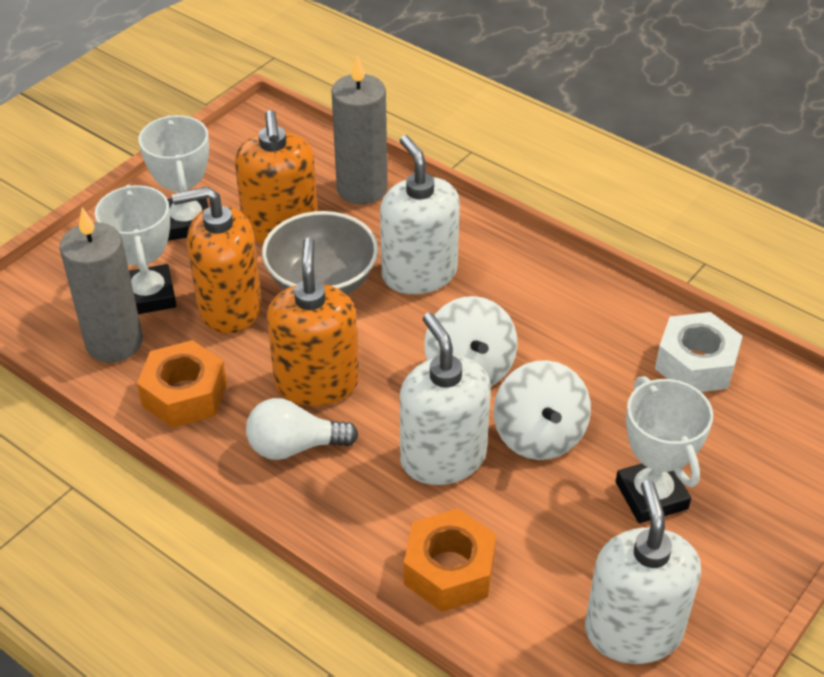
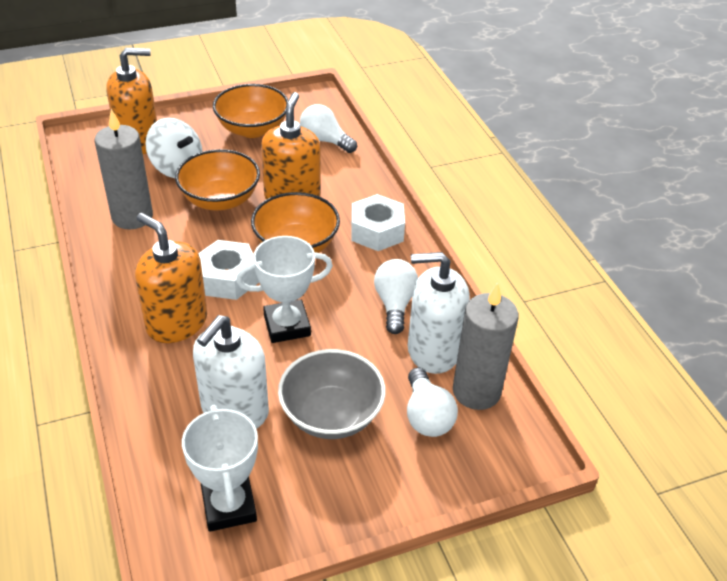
orange bowl: 0 -> 3
orange nut: 2 -> 0
white light bulb: 1 -> 3
white nut: 1 -> 2
white soap dispenser: 3 -> 2
white spinning top: 2 -> 1
white trophy: 3 -> 2

